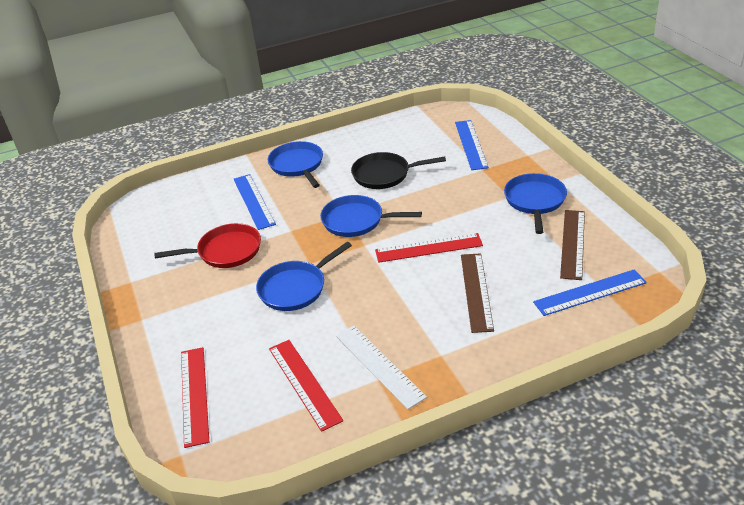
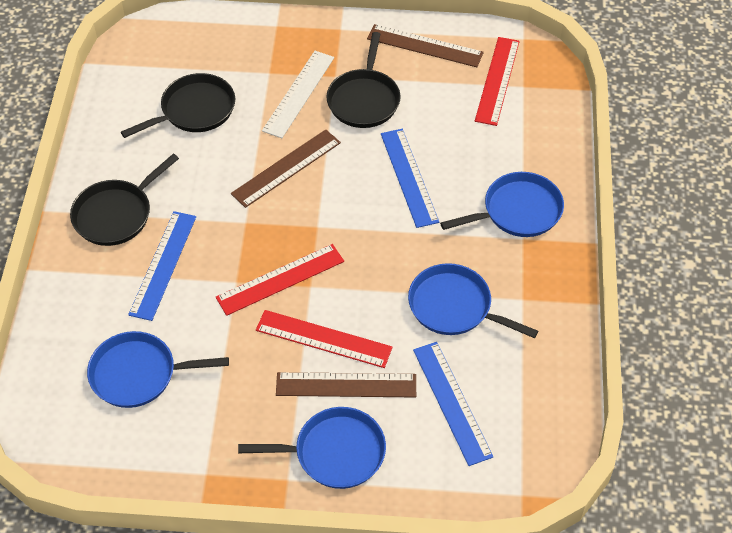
black pan: 1 -> 3
brown ruler: 2 -> 3
red pan: 1 -> 0

